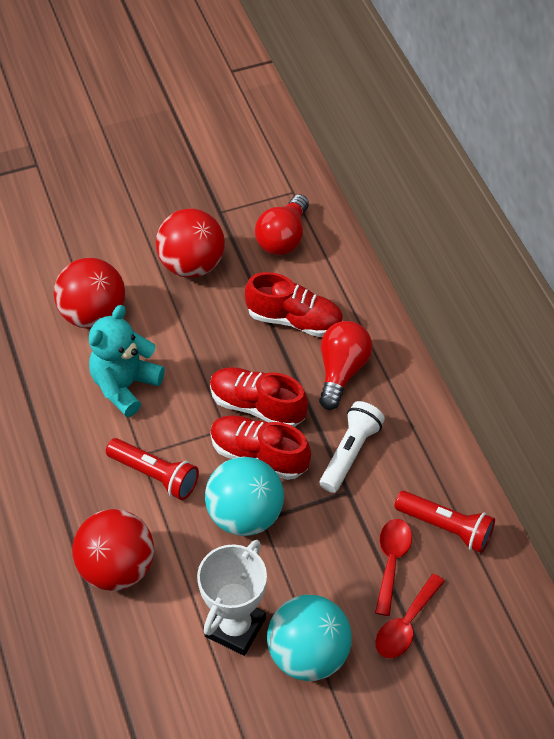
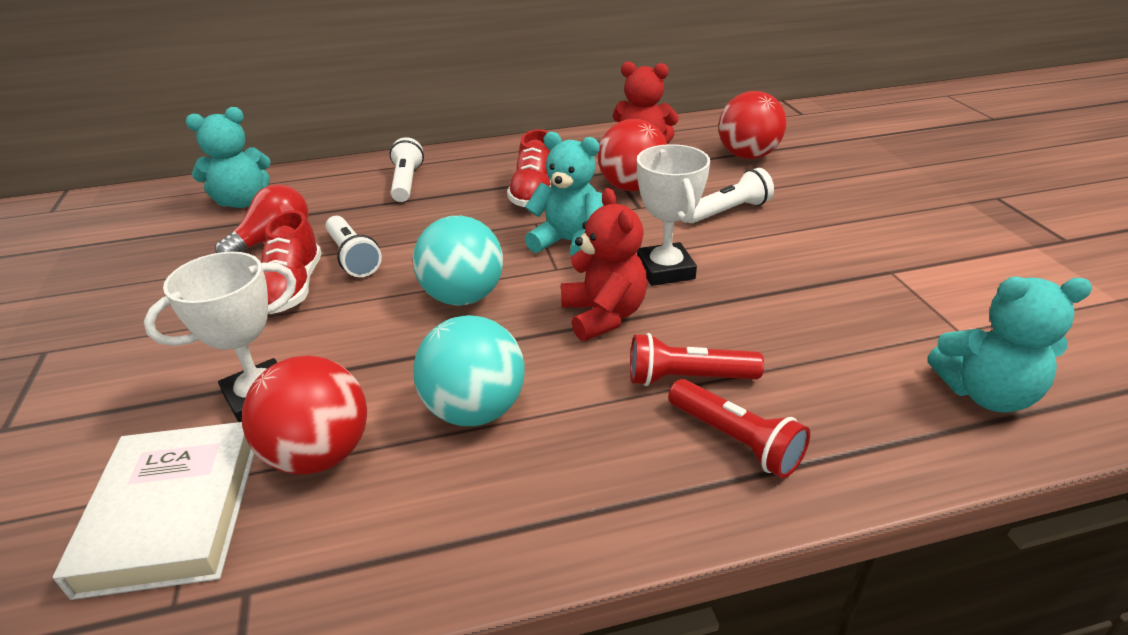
red light bulb: 2 -> 1
red shoe: 3 -> 2
red spoon: 2 -> 0
red teddy bear: 0 -> 2
turquoise teddy bear: 1 -> 3
white book: 0 -> 1
white flashlight: 1 -> 3
white trophy: 1 -> 2

